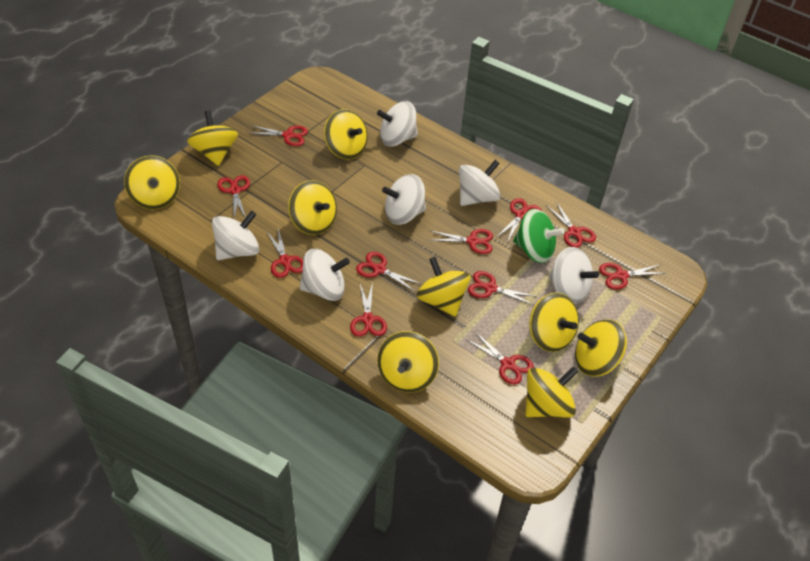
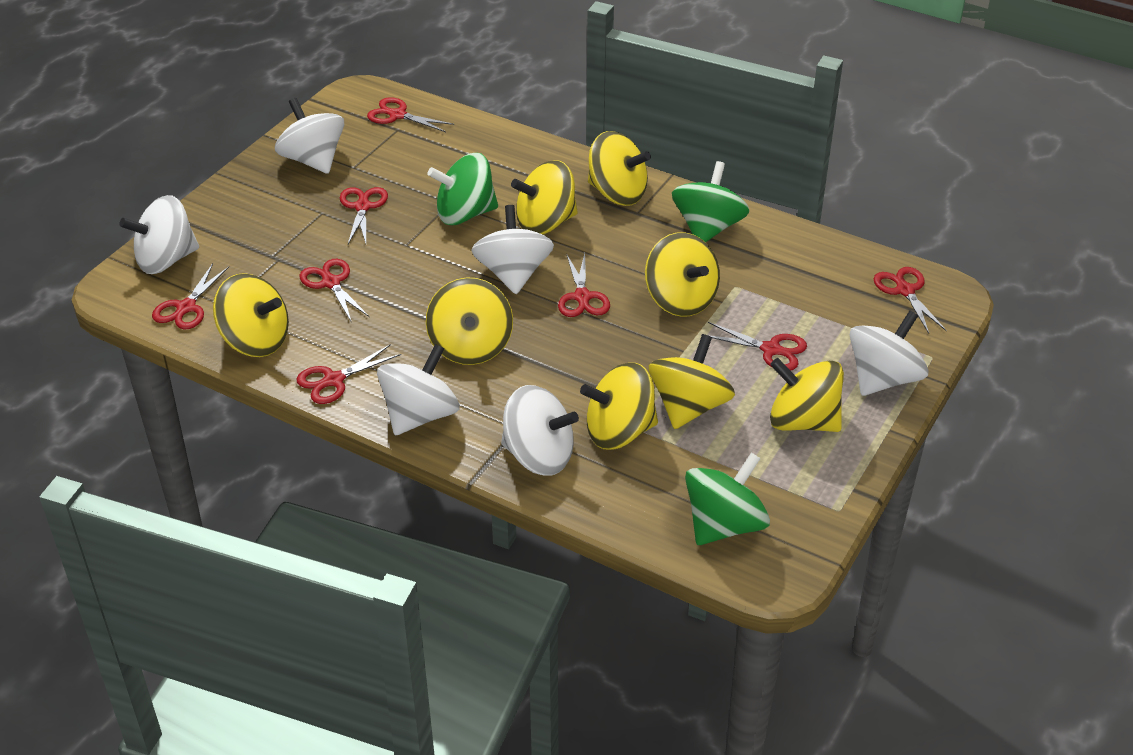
green spinning top: 1 -> 3
red scissors: 11 -> 8
yellow spinning top: 9 -> 8

